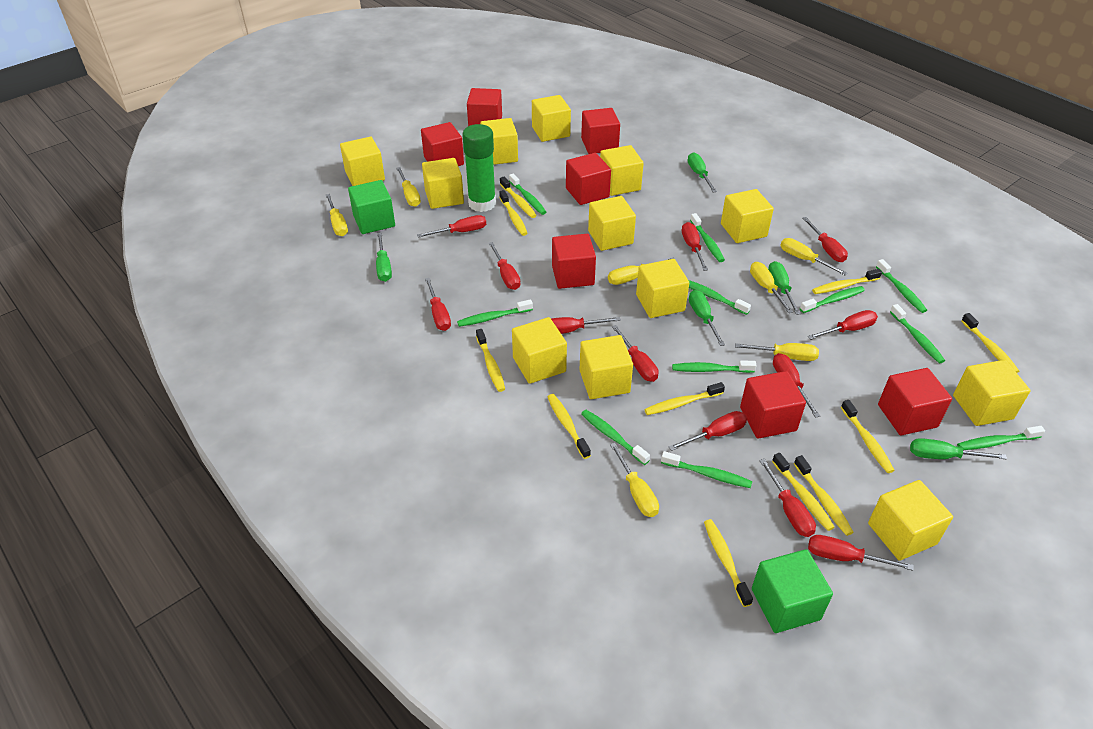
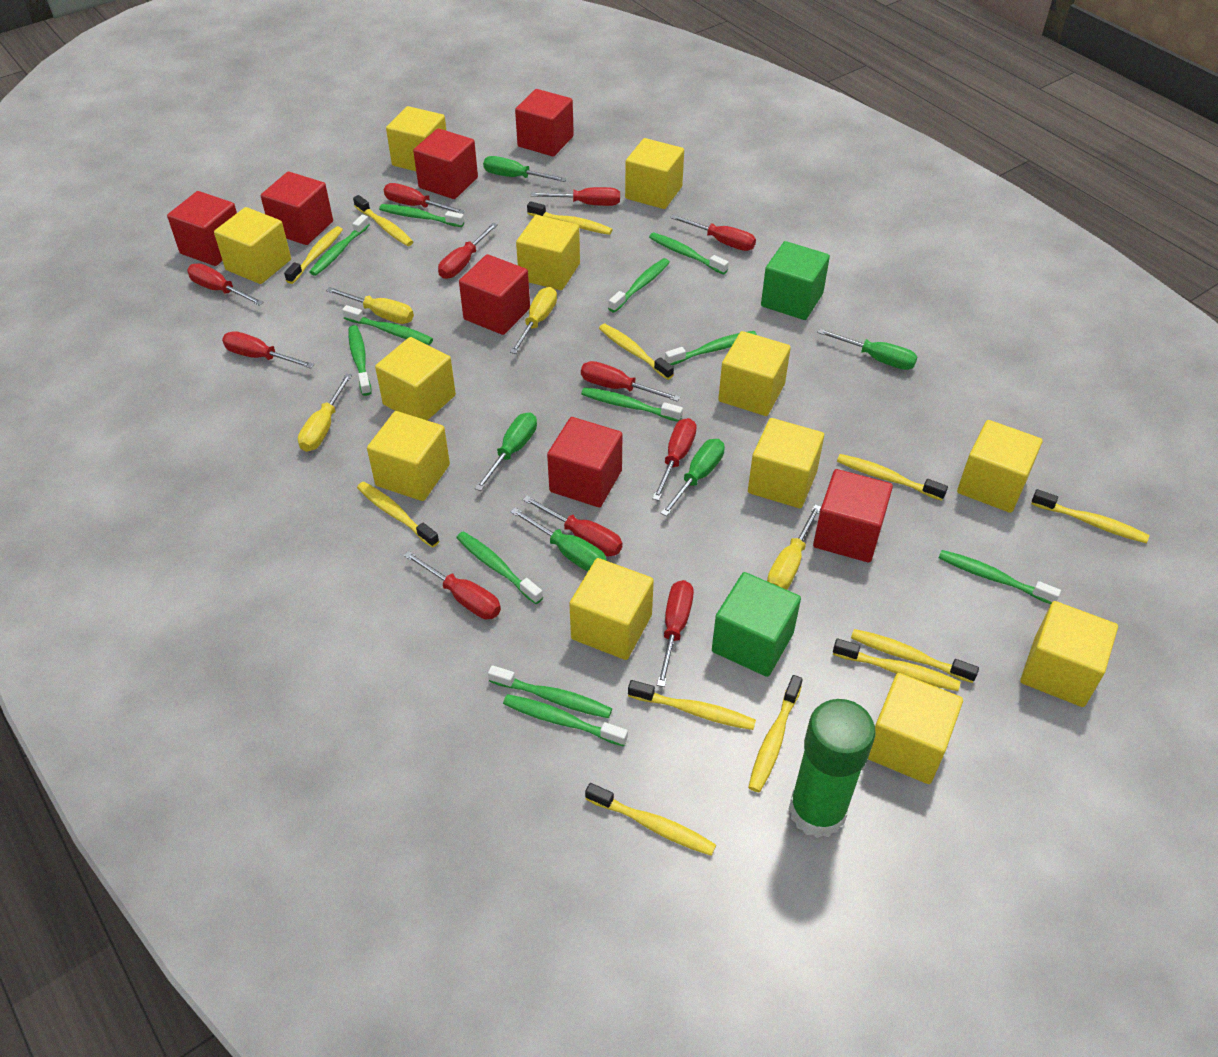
green toothbrush: 11 -> 12
red screwdriver: 12 -> 11
yellow screwdriver: 7 -> 4
yellow toothbrush: 11 -> 12

